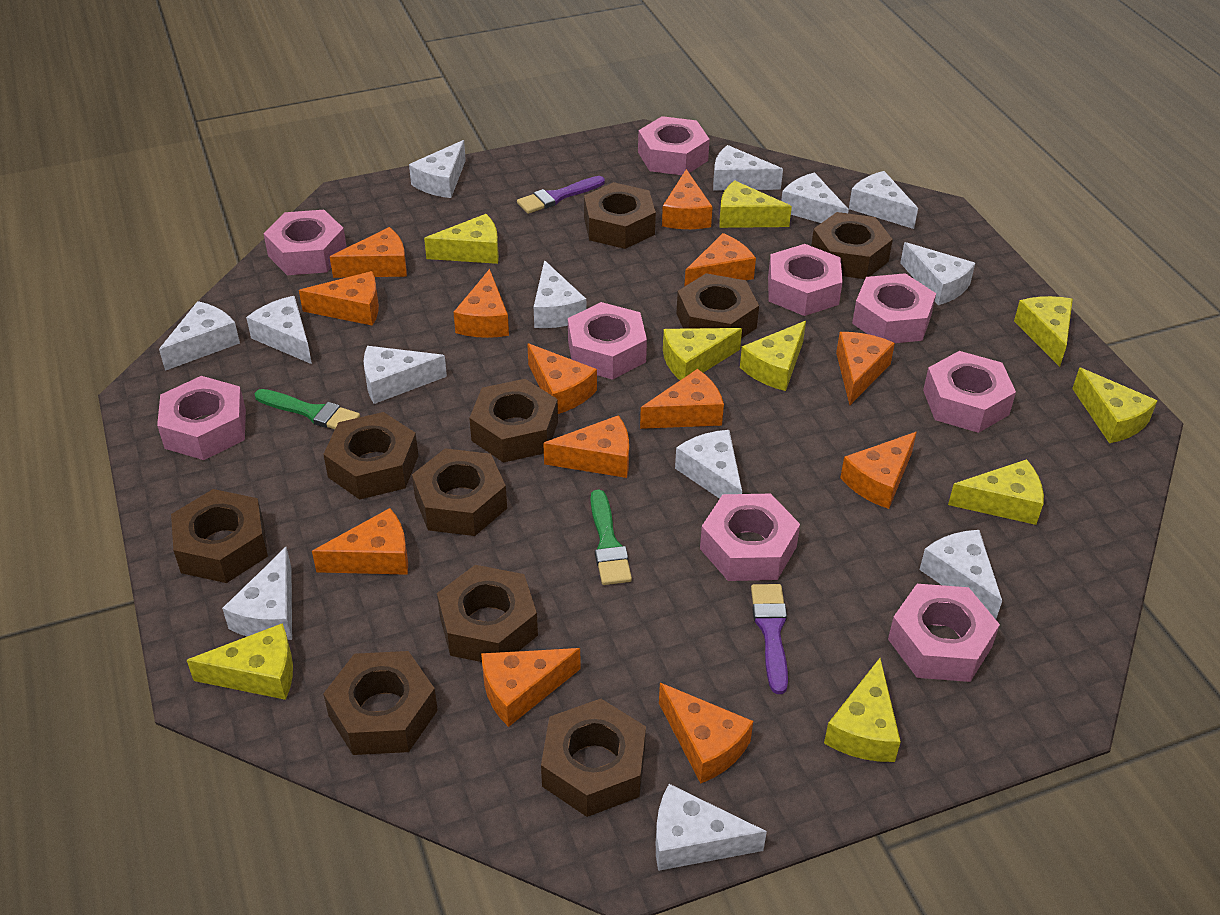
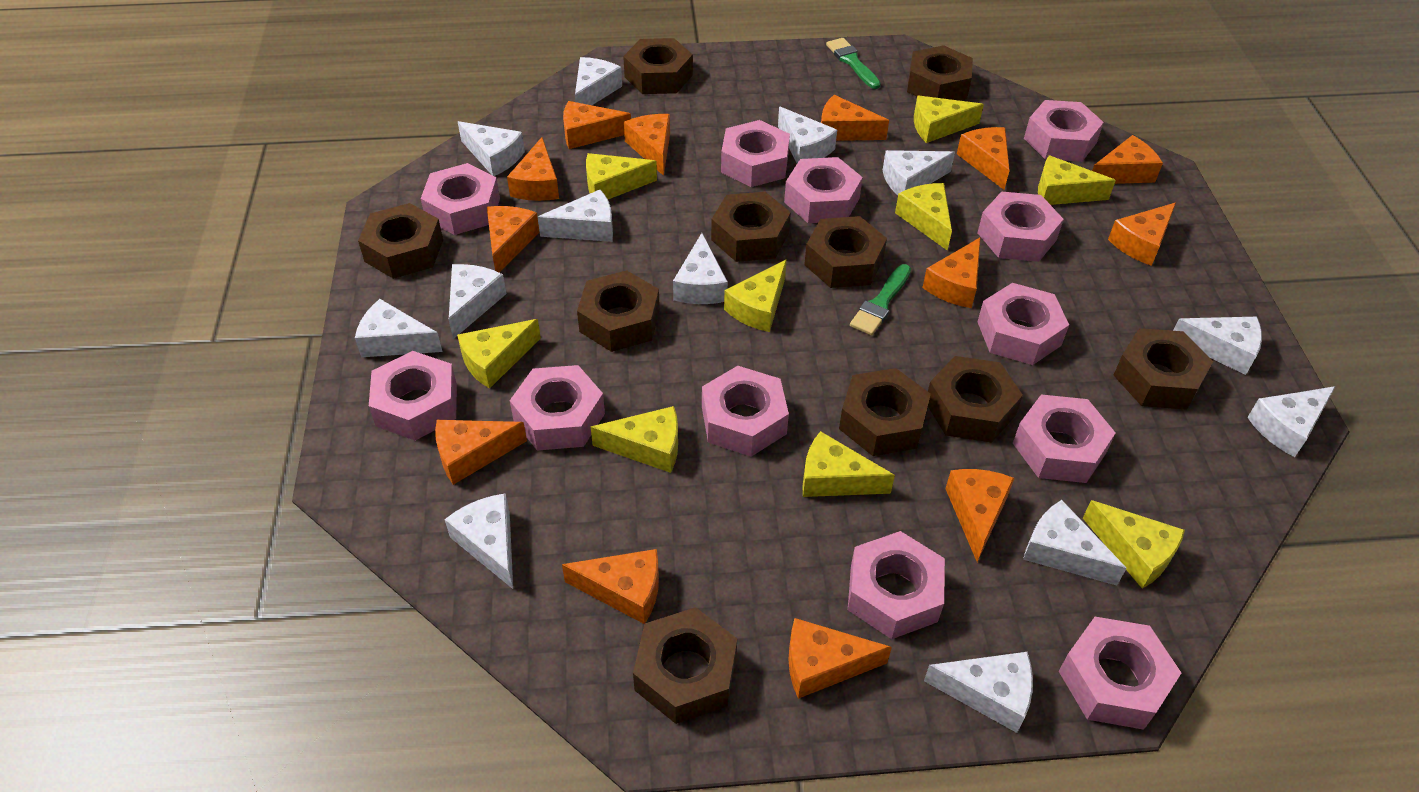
pink nut: 9 -> 12
purple brush: 2 -> 0

